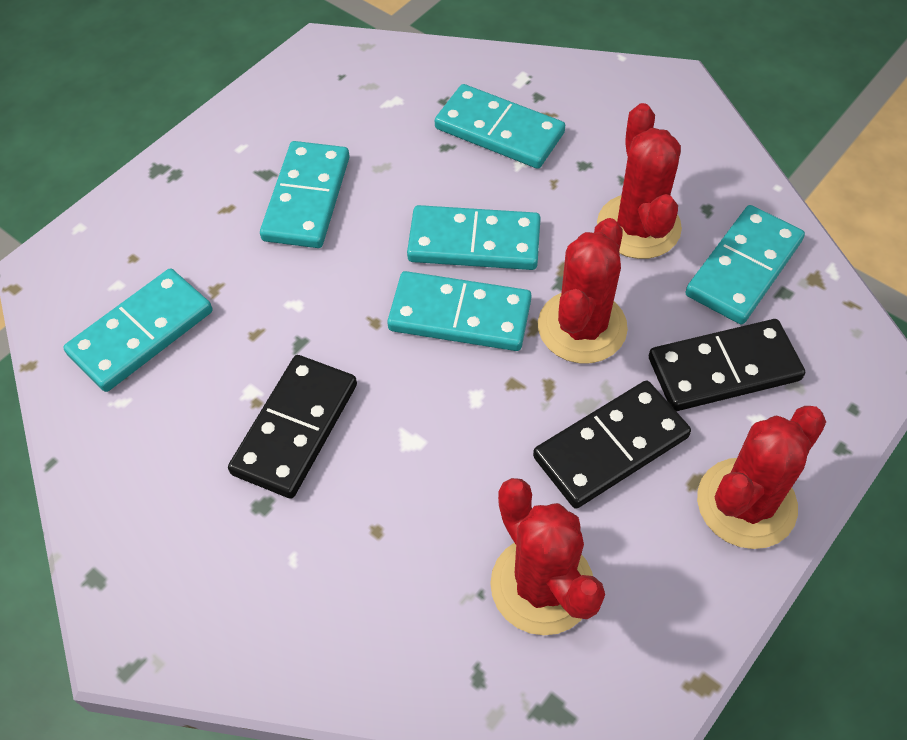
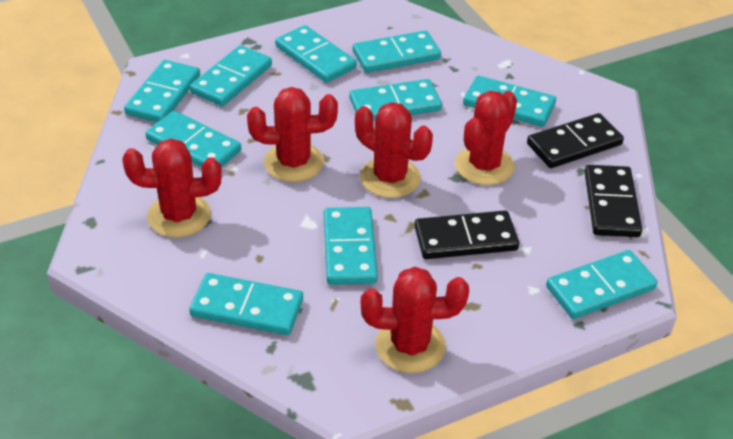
red cactus: 4 -> 5
turquoise domino: 6 -> 10

